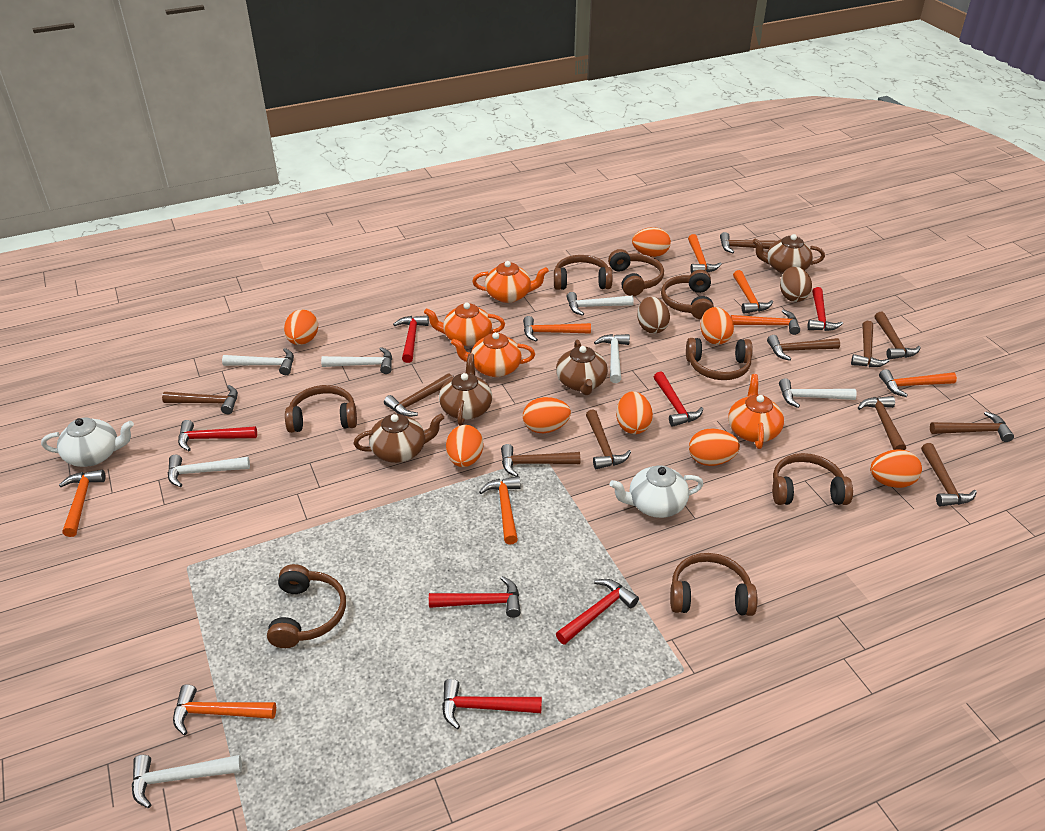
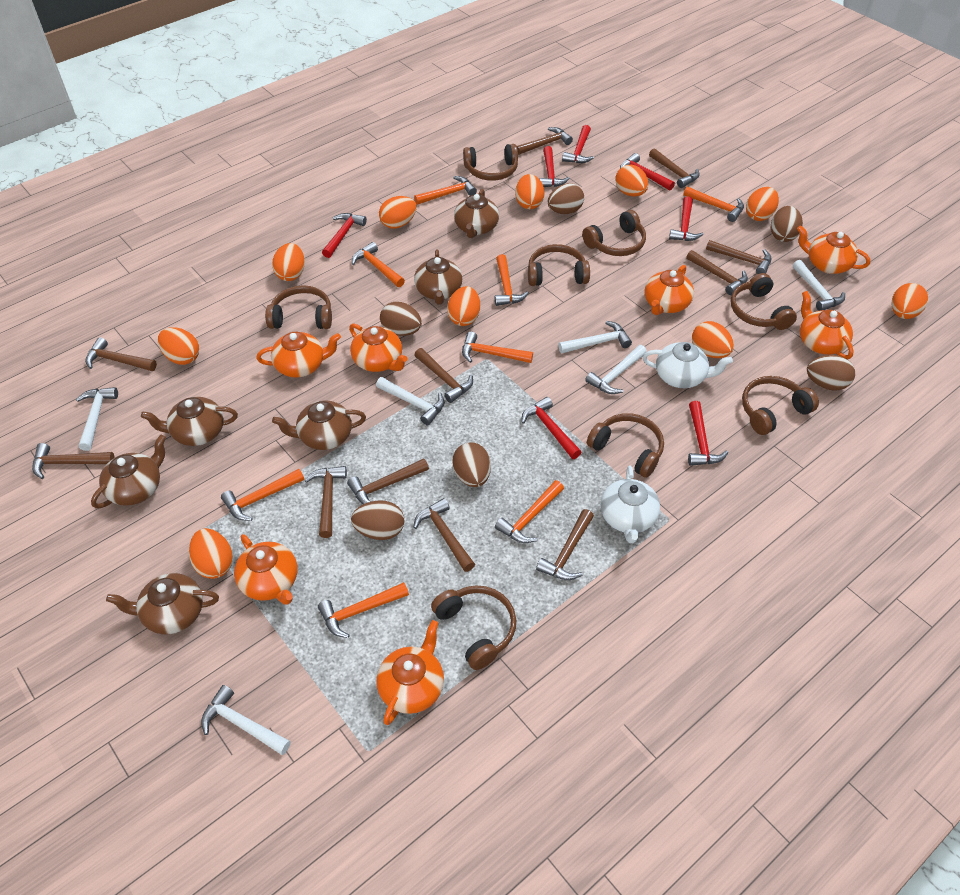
brown egg: 2 -> 6
brown teapot: 4 -> 6
orange egg: 8 -> 10
orange teapot: 4 -> 7
white hammer: 7 -> 6

